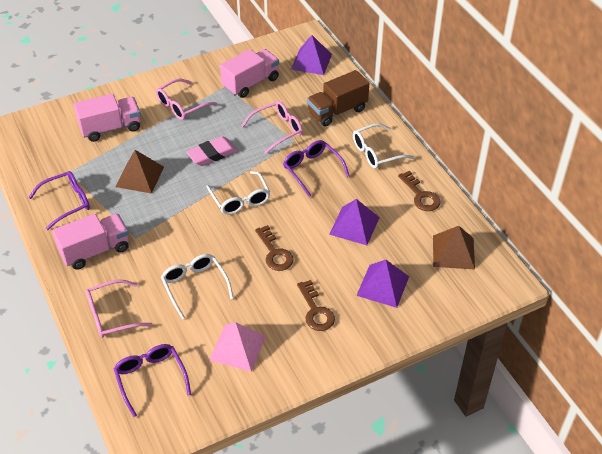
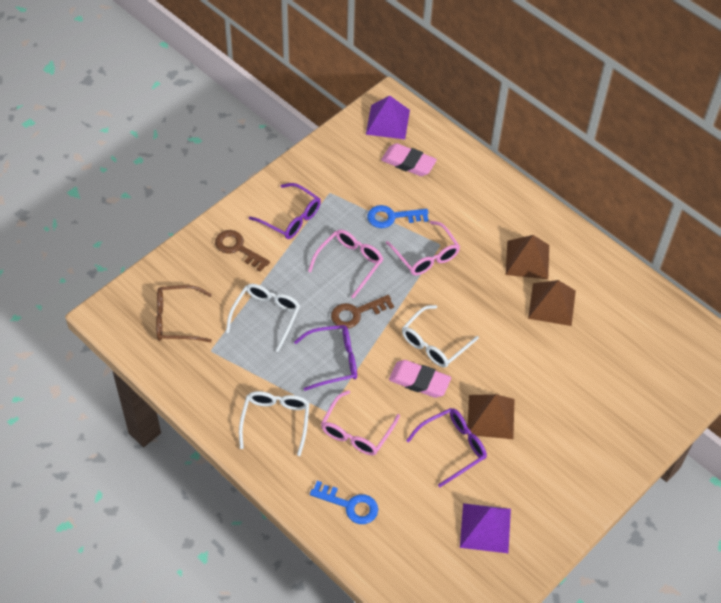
blue key: 0 -> 2
brown glasses: 0 -> 1
brown key: 3 -> 2
brown pyramid: 2 -> 3
brown truck: 1 -> 0
pink eraser: 1 -> 2
pink pyramid: 1 -> 0
pink truck: 3 -> 0
purple pyramid: 3 -> 2

